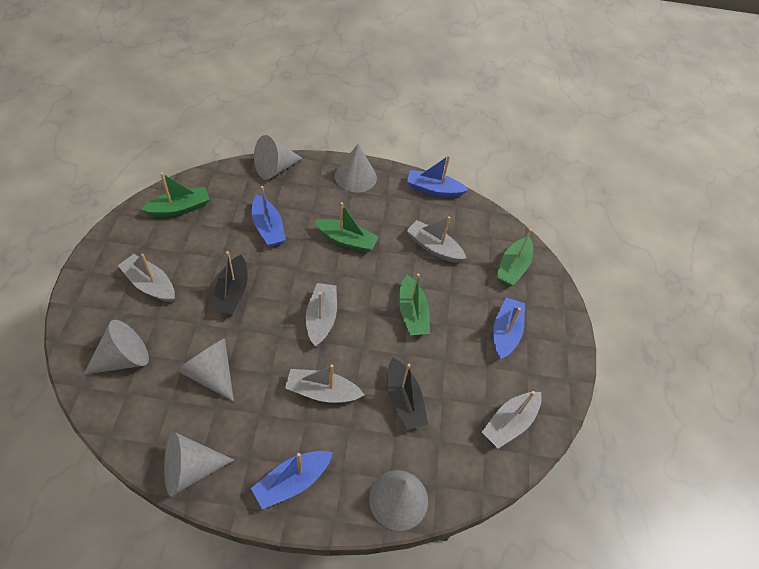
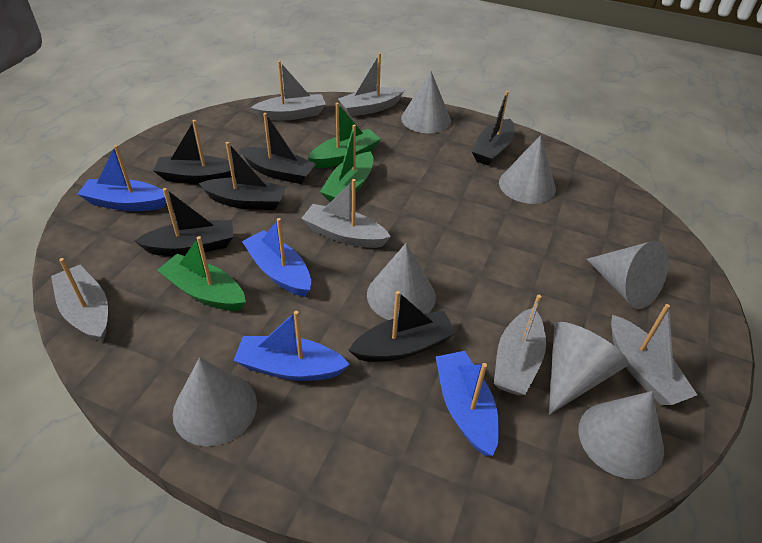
black boat: 2 -> 6
green boat: 4 -> 3
grey boat: 5 -> 6
grey cone: 6 -> 7

